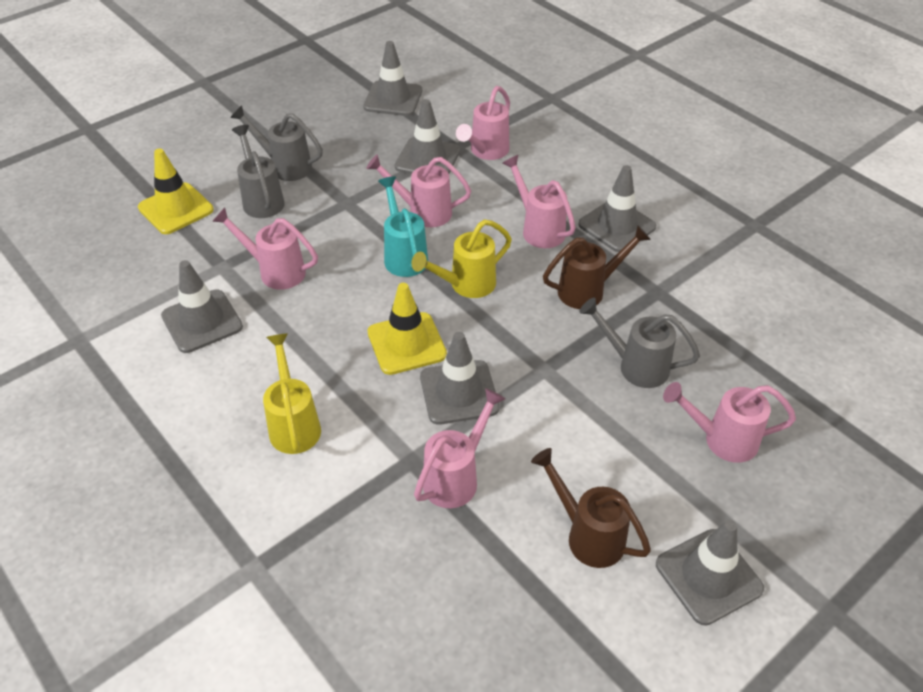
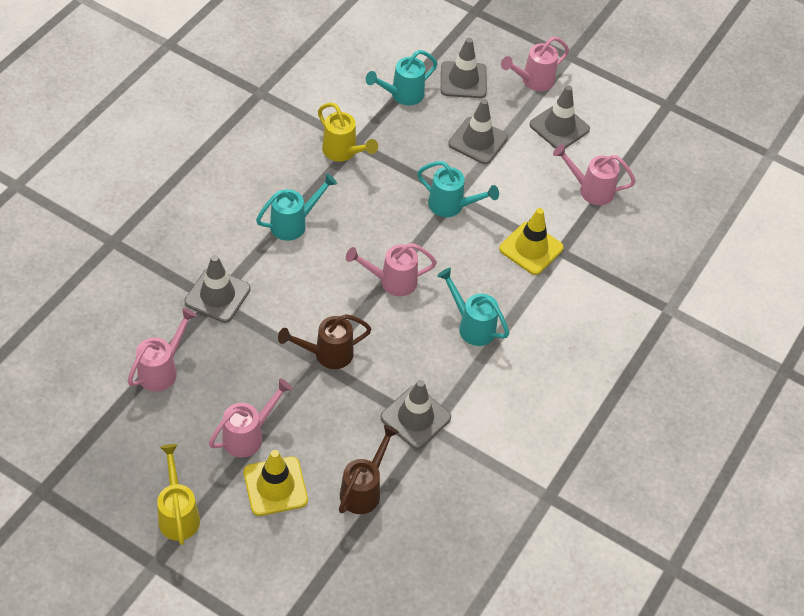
grey traffic cone: 6 -> 5
grey watering can: 3 -> 0
pink watering can: 6 -> 5
turquoise watering can: 1 -> 4

